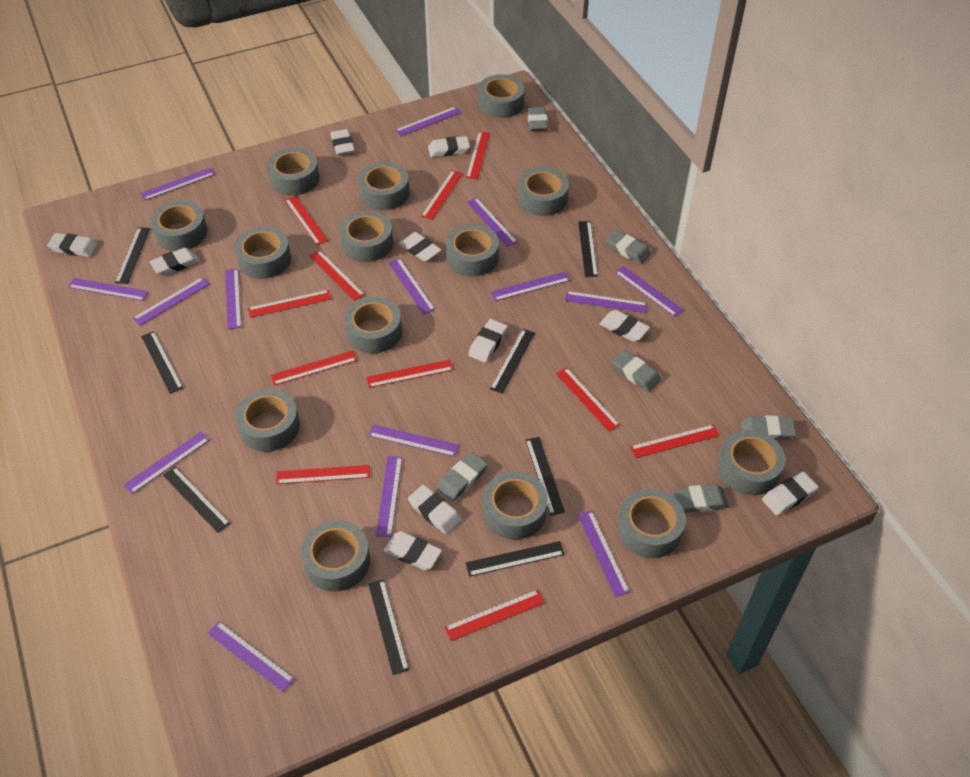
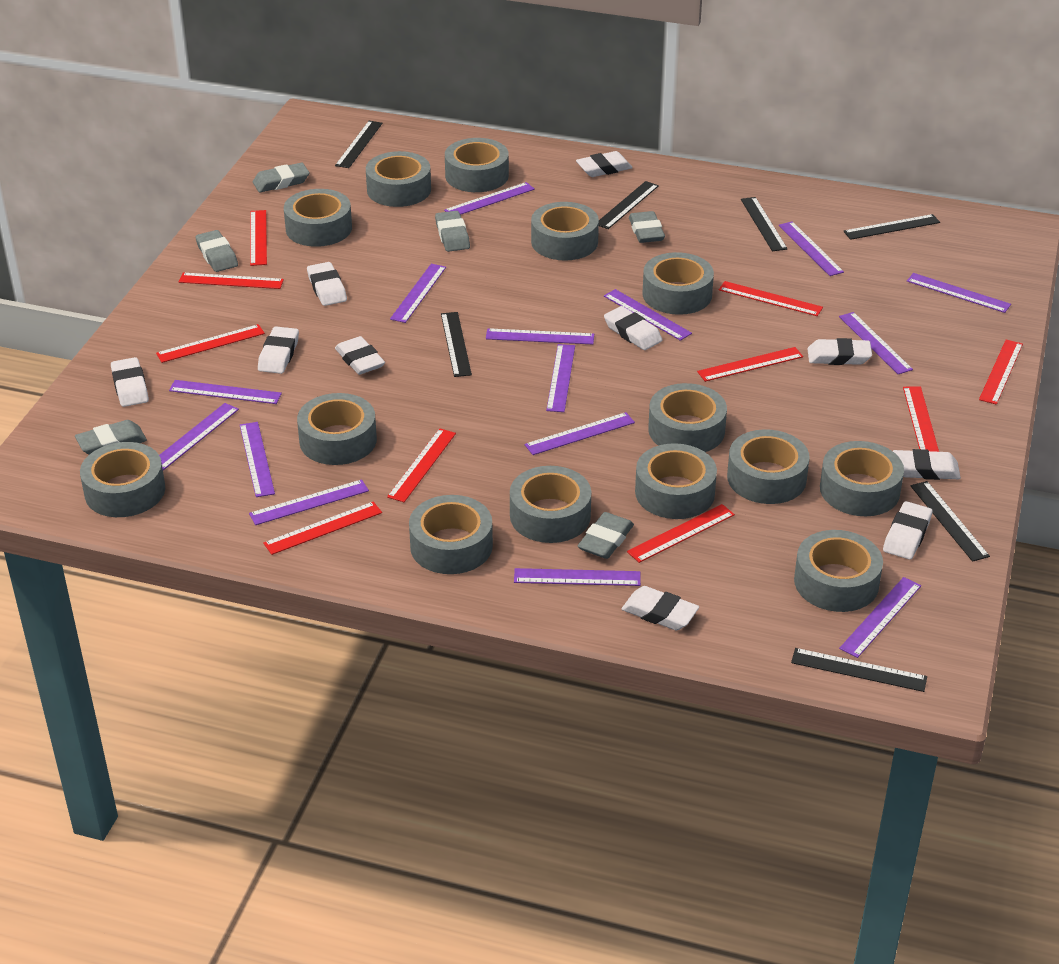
black ruler: 8 -> 7
red ruler: 11 -> 10

